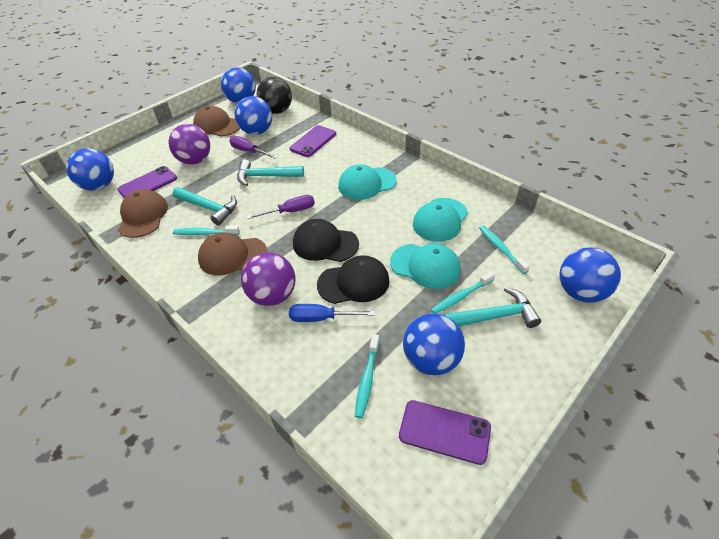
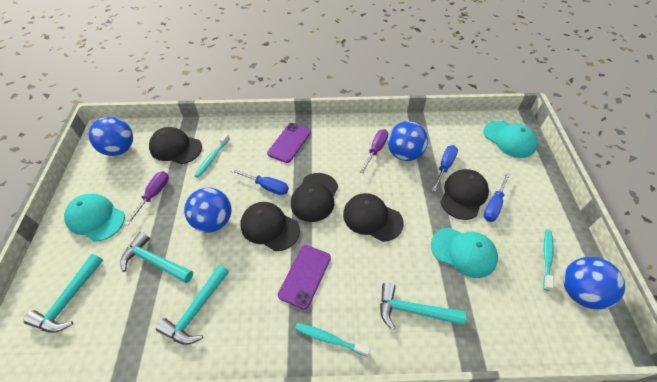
black ball: 1 -> 0
black cap: 2 -> 5
blue ball: 5 -> 4
blue screwdriver: 1 -> 3
brown cap: 3 -> 0
purple ball: 2 -> 0
purple phone: 3 -> 2
turquoise hammer: 3 -> 4
turquoise toothbrush: 4 -> 3

